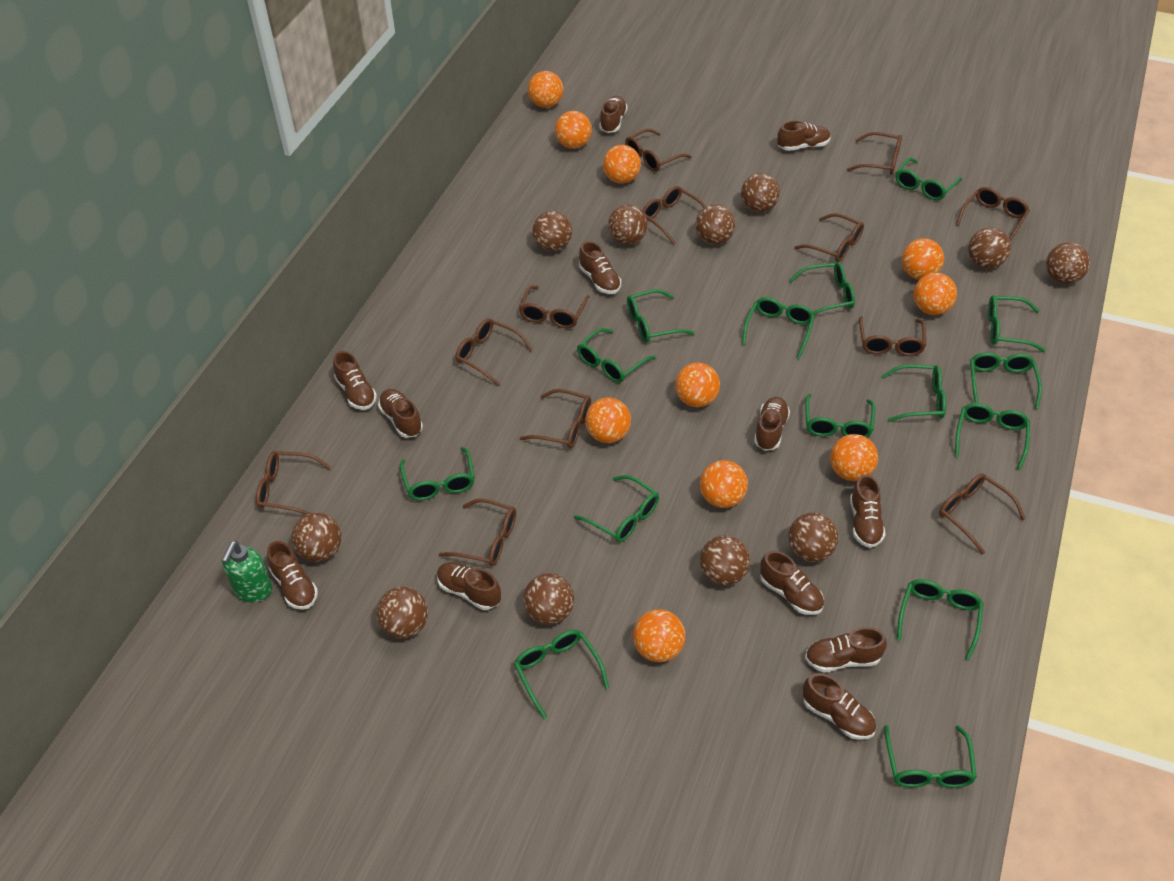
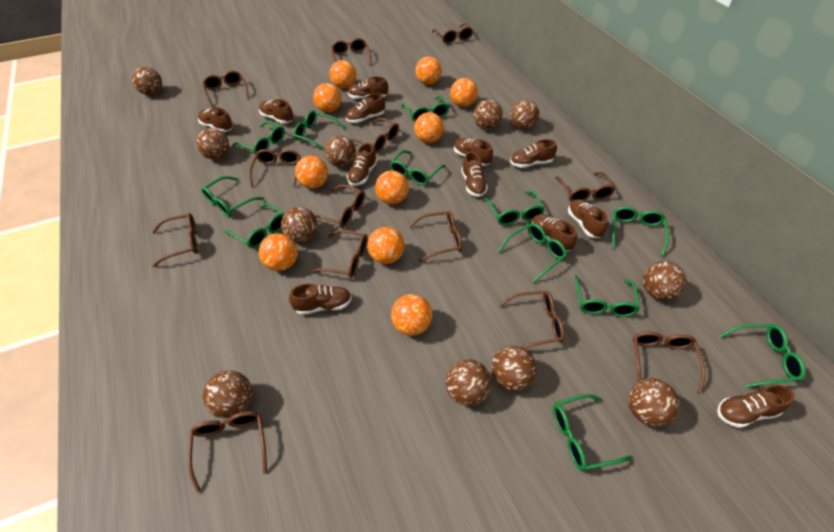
brown glasses: 12 -> 13
green glasses: 15 -> 12
green soap dispenser: 1 -> 0

